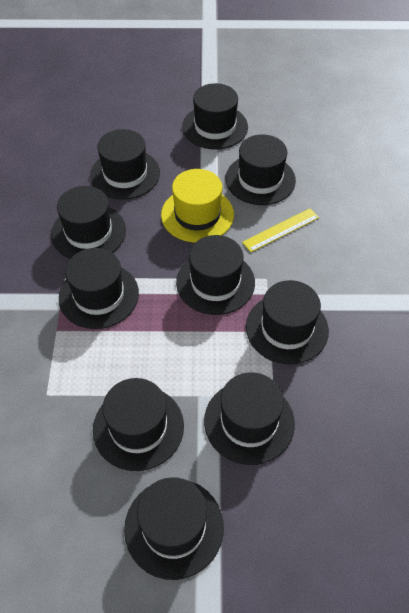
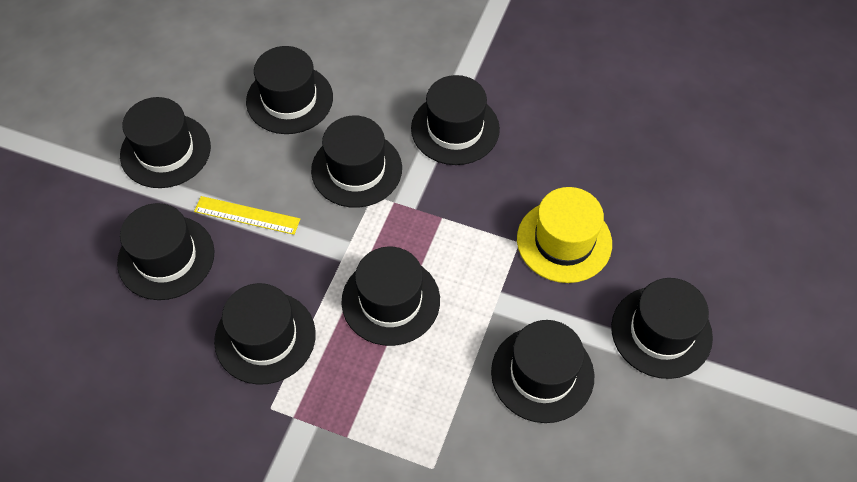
black hat: 10 -> 9

